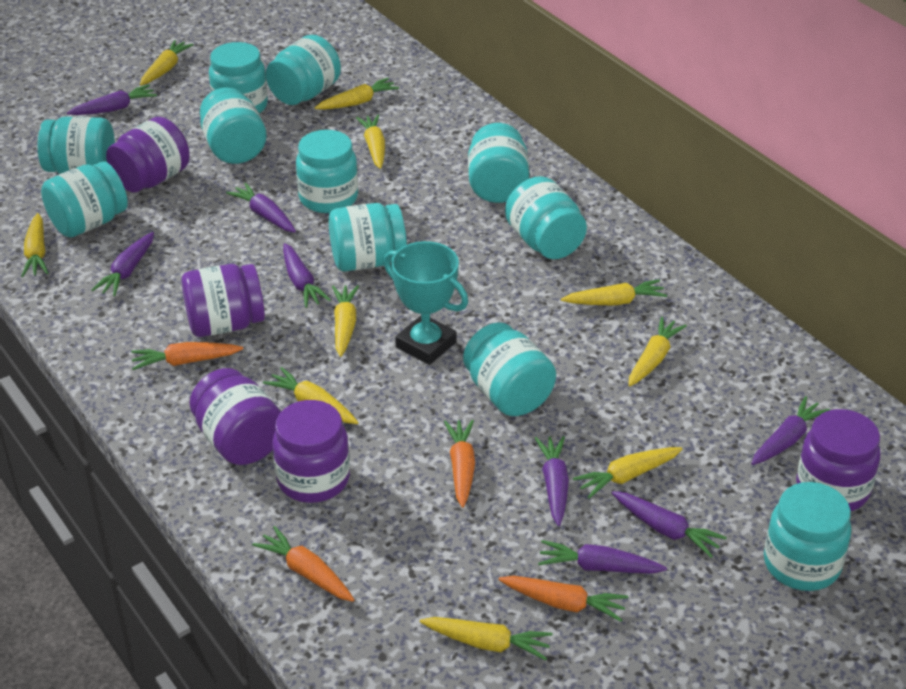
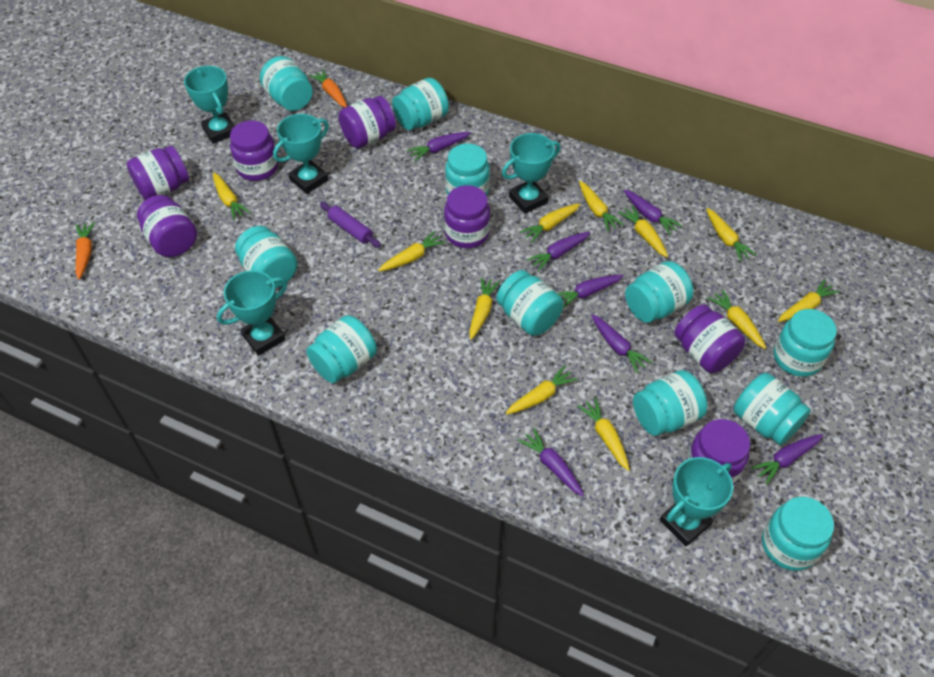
orange carrot: 4 -> 2
purple carrot: 8 -> 7
purple jar: 5 -> 7
purple rolling pin: 0 -> 1
turquoise trophy: 1 -> 5
yellow carrot: 10 -> 11

